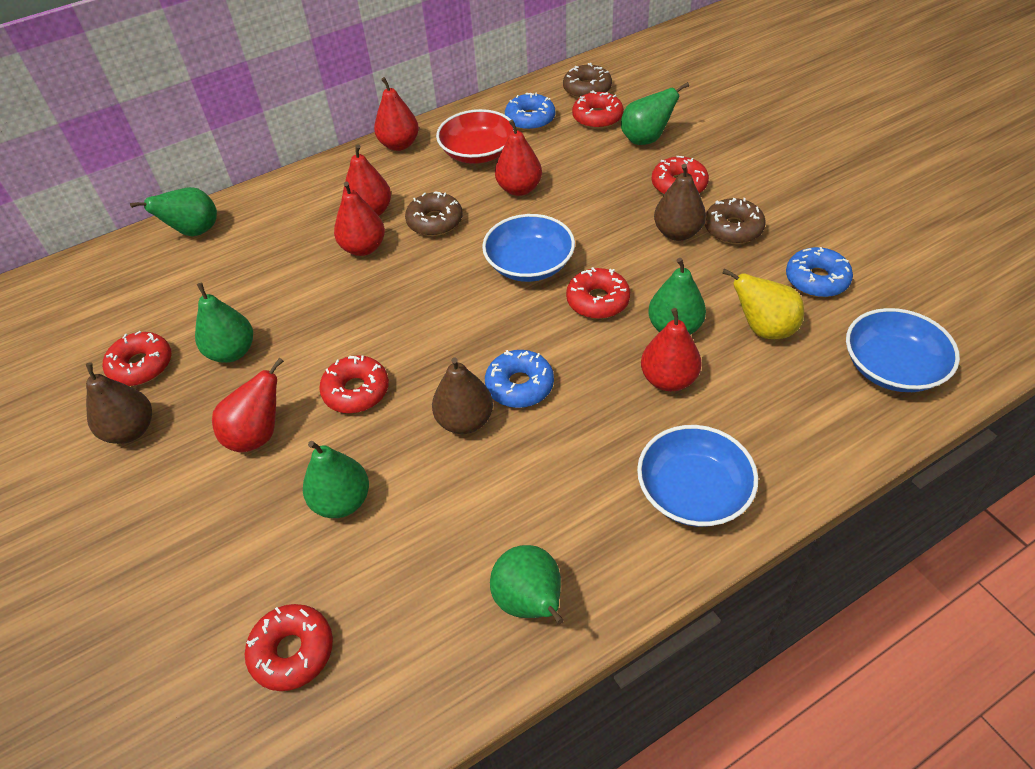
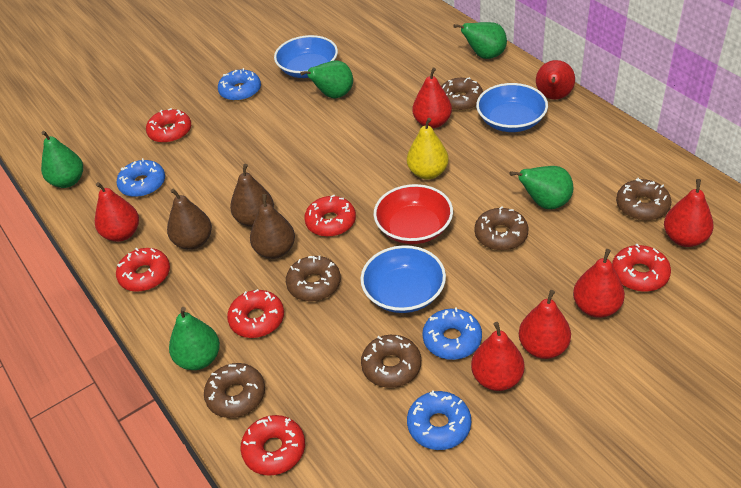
blue donut: 3 -> 4
brown donut: 3 -> 6
green pear: 6 -> 5
red pear: 6 -> 7

